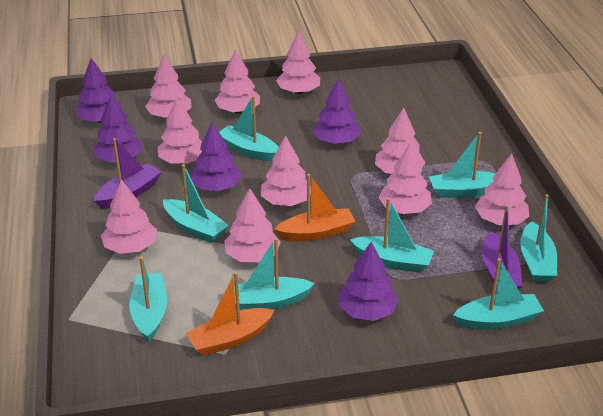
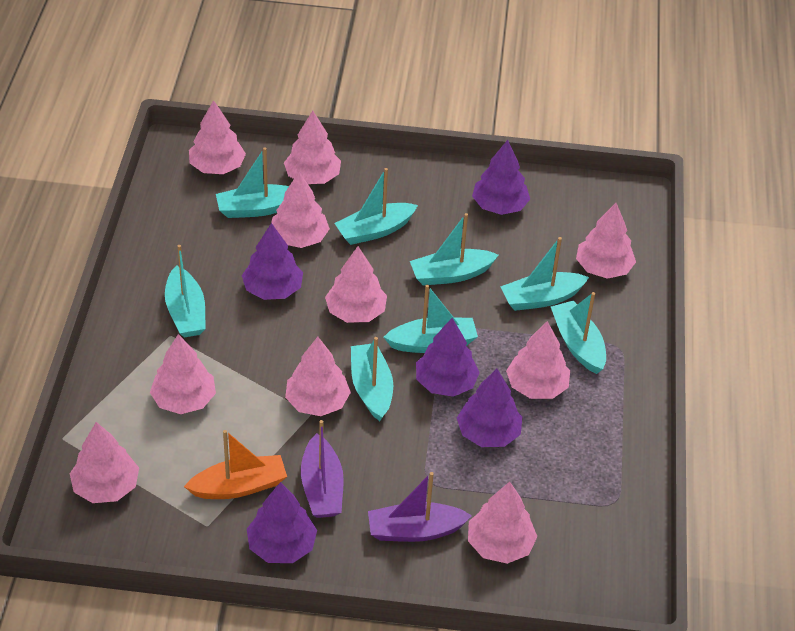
orange boat: 2 -> 1

